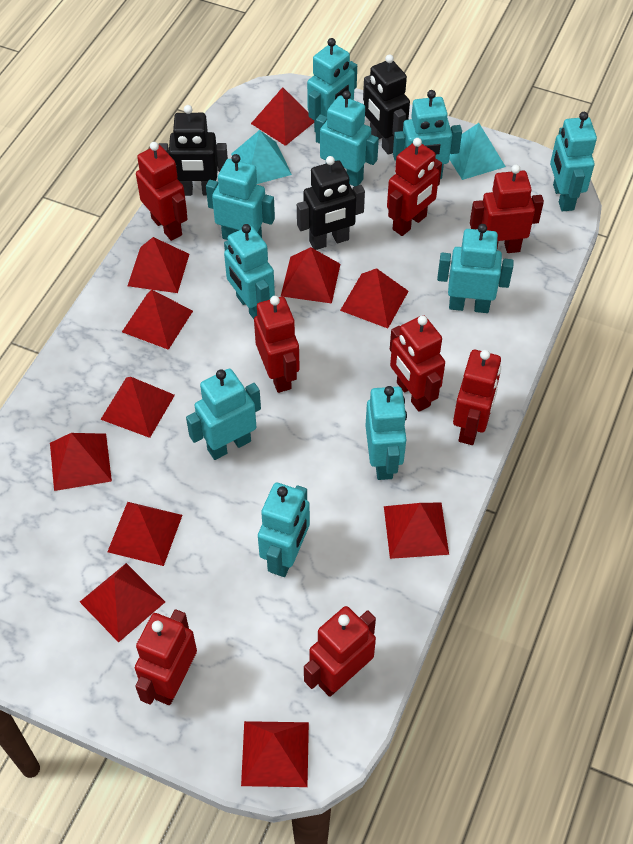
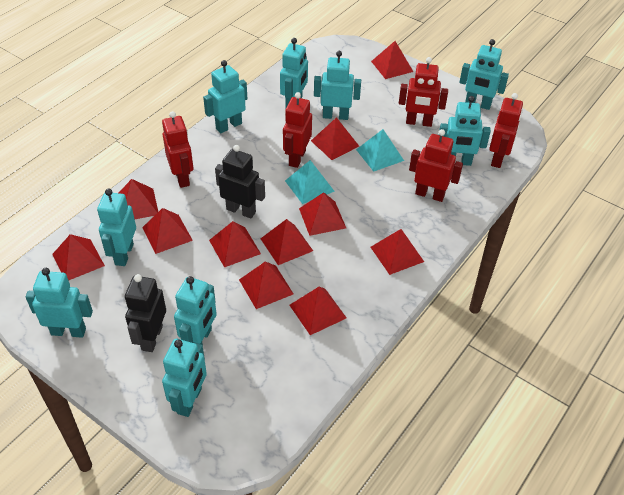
black robot: 3 -> 2
red robot: 8 -> 5
turquoise robot: 10 -> 9

